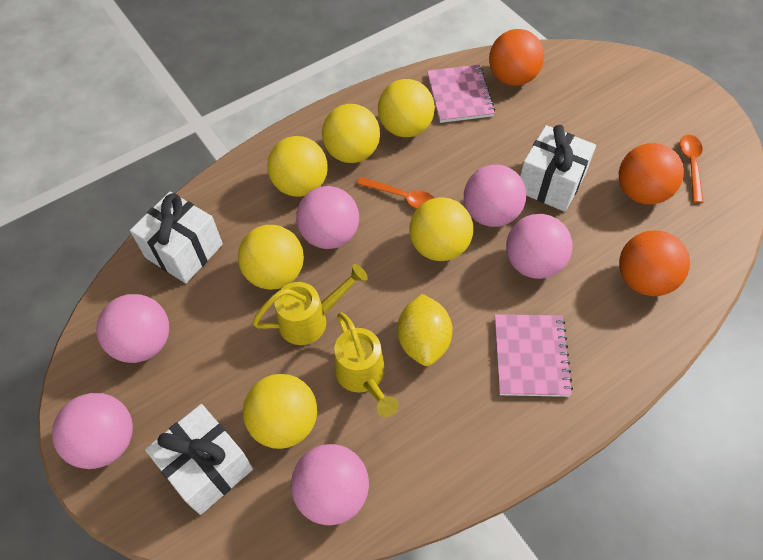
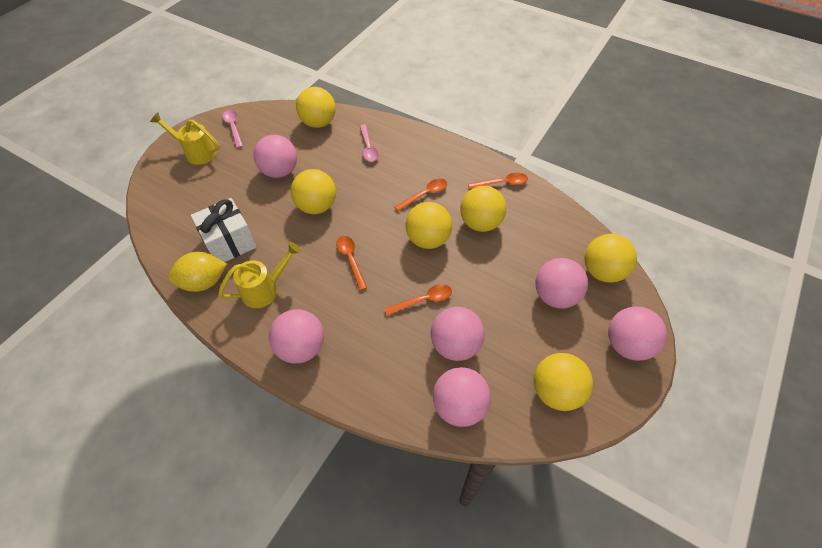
orange ball: 3 -> 0
orange spoon: 2 -> 4
pink notebook: 2 -> 0
pink spoon: 0 -> 2
white gift: 3 -> 1

